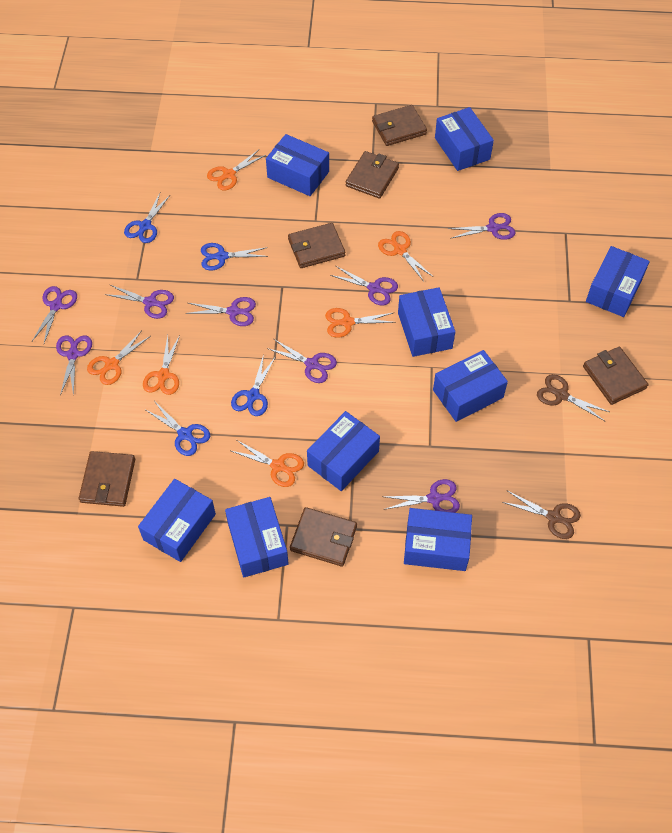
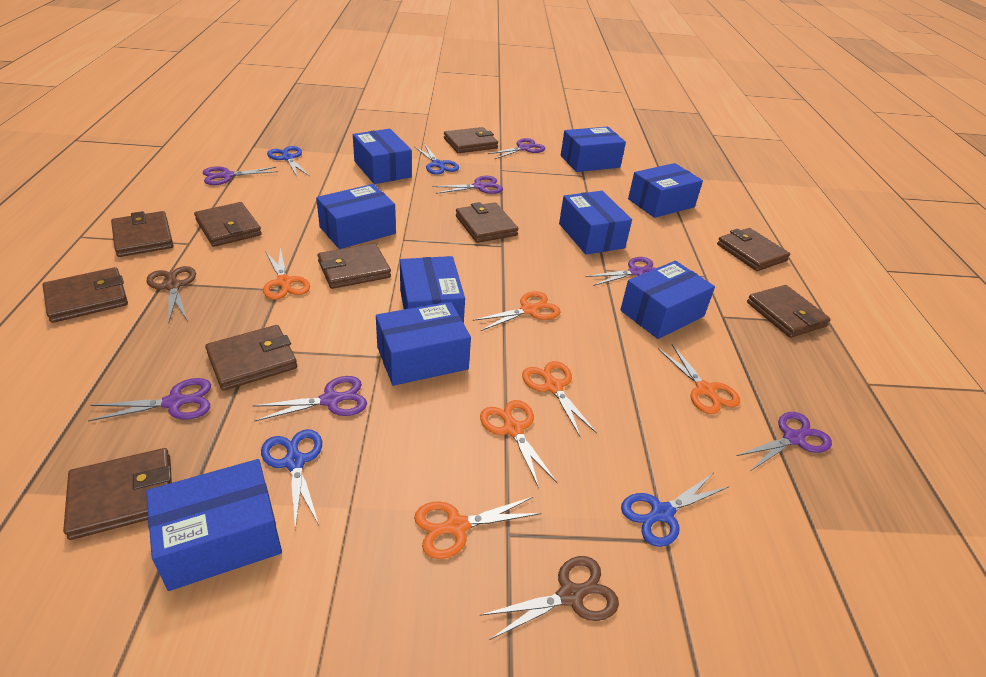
brown wallet: 6 -> 10
purple scissors: 8 -> 7

